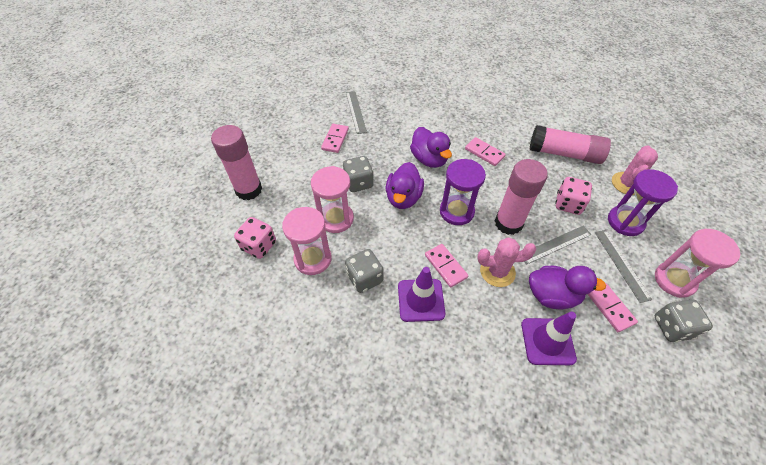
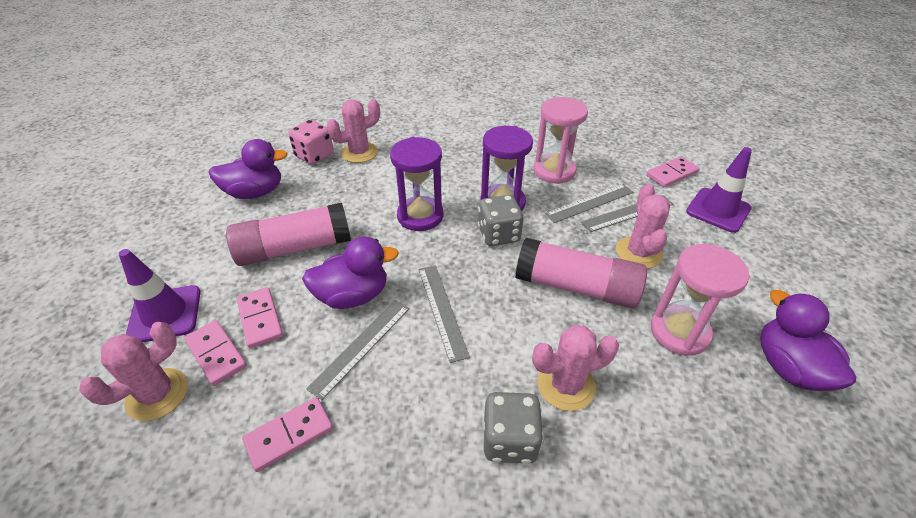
grey dice: 3 -> 2
grey ruler: 3 -> 4
pink cactus: 2 -> 4
pink dice: 2 -> 1
pink glue stick: 3 -> 2
pink hourglass: 3 -> 2

